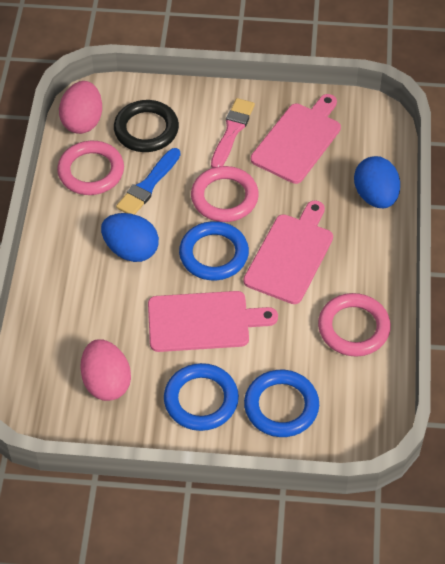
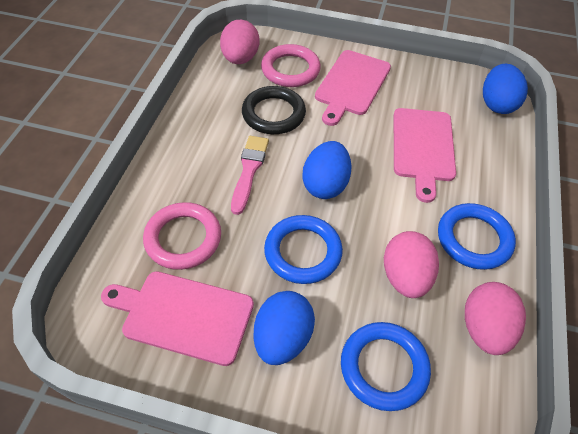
blue brush: 1 -> 0
blue egg: 2 -> 3
pink egg: 2 -> 3
pink ring: 3 -> 2

